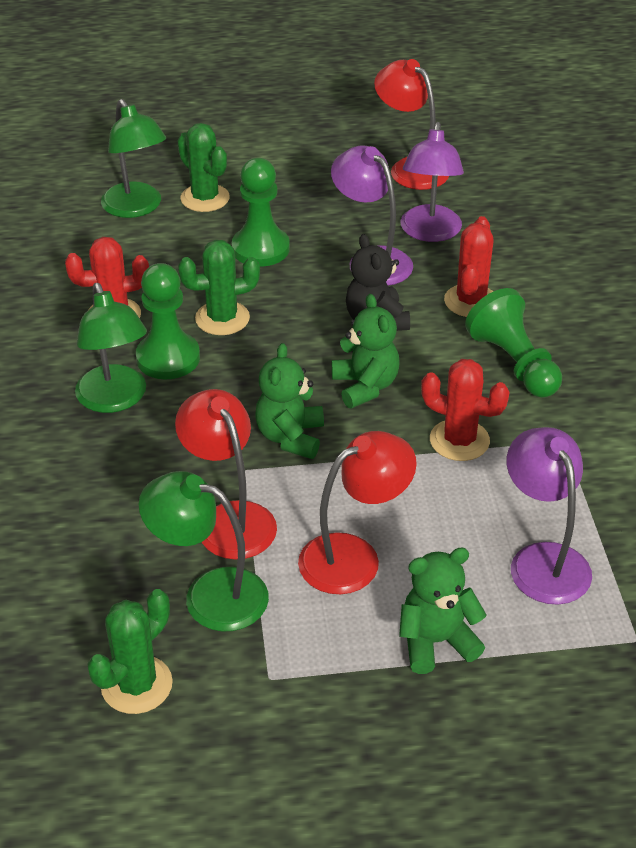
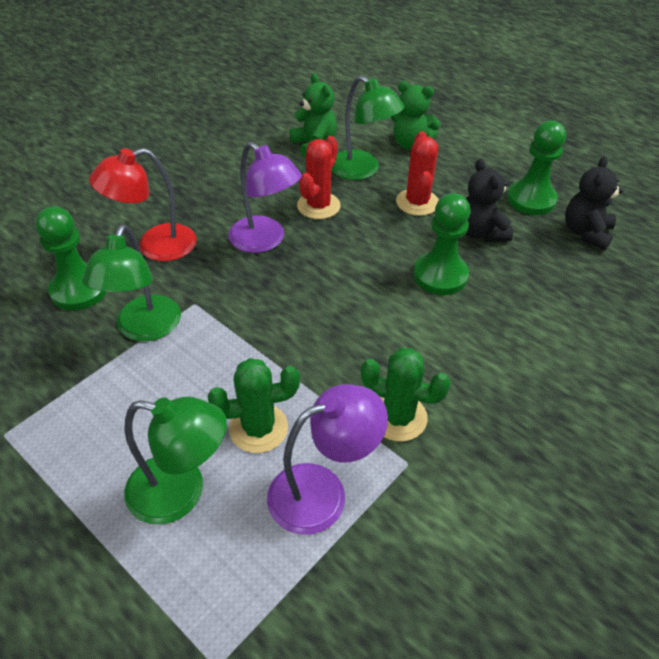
black teddy bear: 1 -> 2
green cactus: 3 -> 2
green teddy bear: 3 -> 2
purple lamp: 3 -> 2
red cactus: 3 -> 2
red lamp: 3 -> 1

